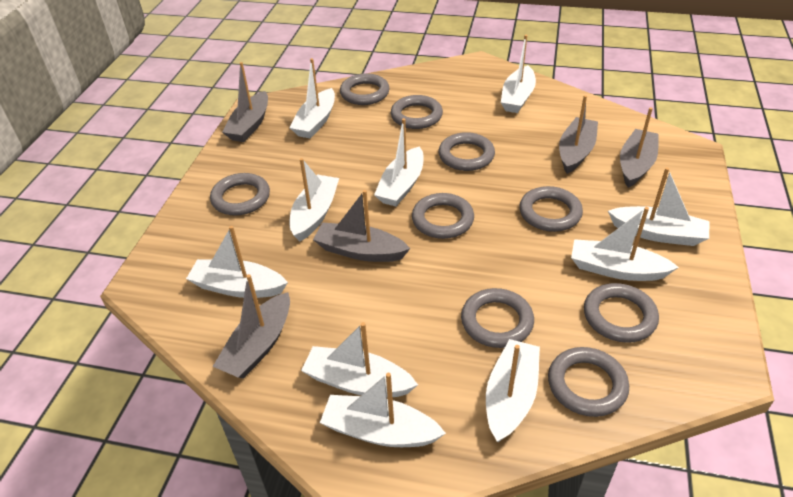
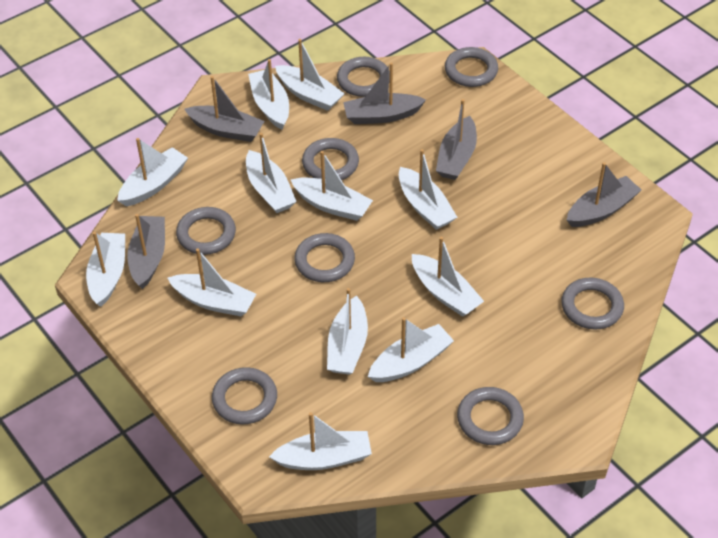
grey ring: 9 -> 8
white boat: 10 -> 12

